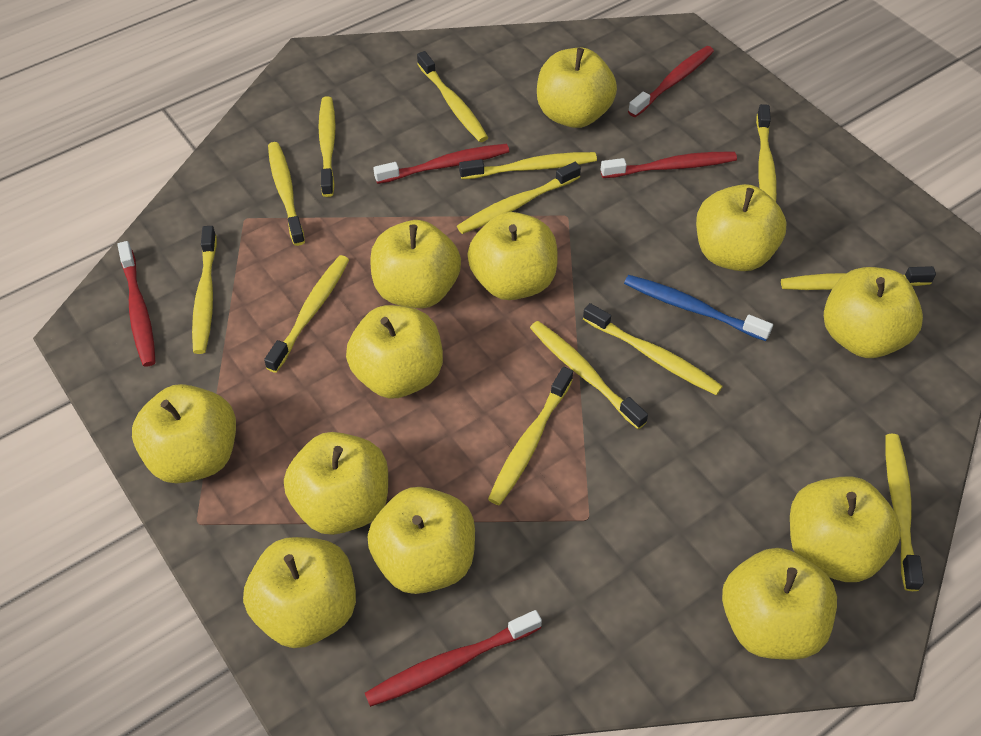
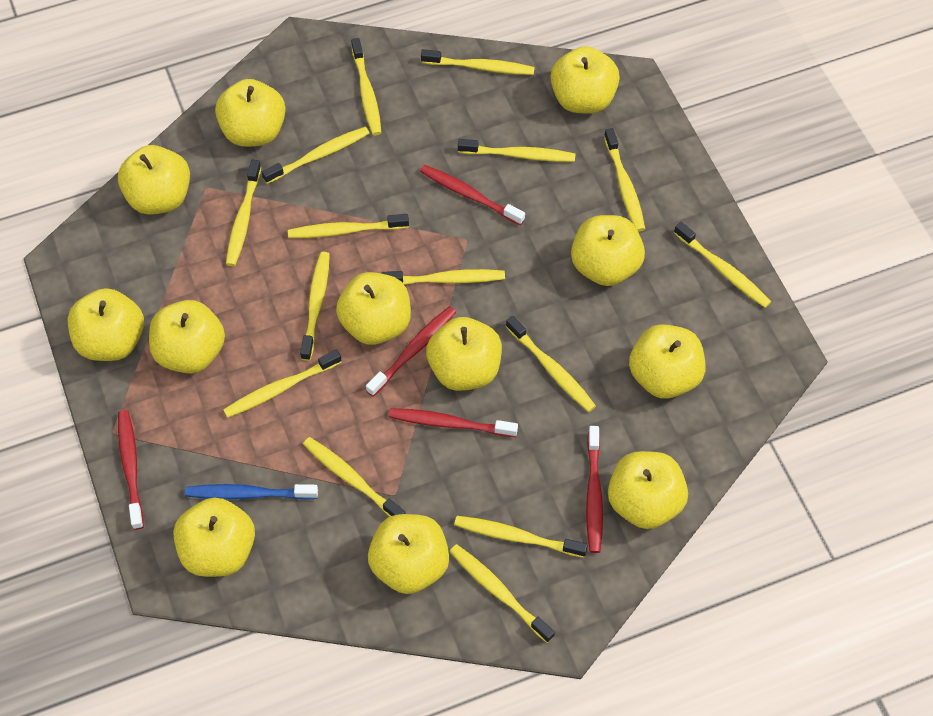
yellow toothbrush: 13 -> 15

